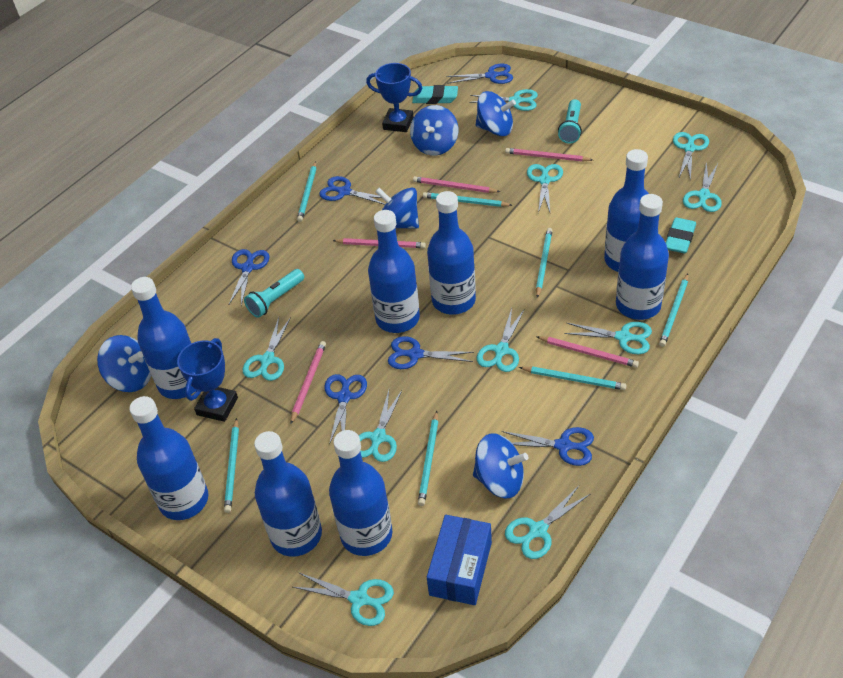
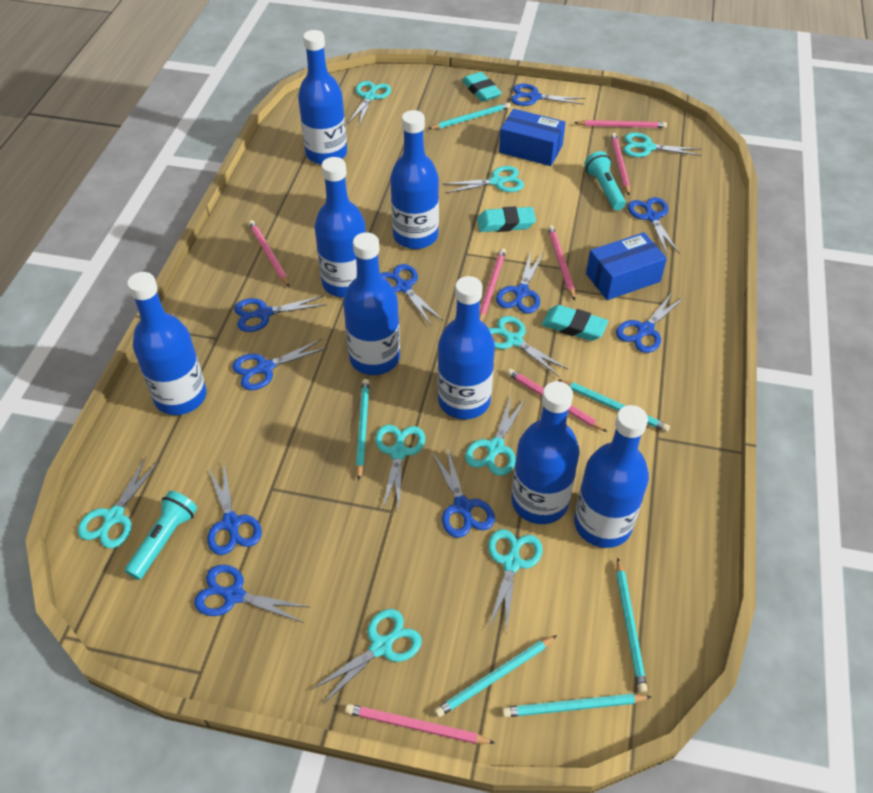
blue box: 1 -> 2
blue scissors: 6 -> 10
blue spinning top: 5 -> 0
blue trophy: 2 -> 0
pink pencil: 5 -> 7
turquoise eraser: 2 -> 3
turquoise pencil: 7 -> 6
turquoise scissors: 10 -> 9

